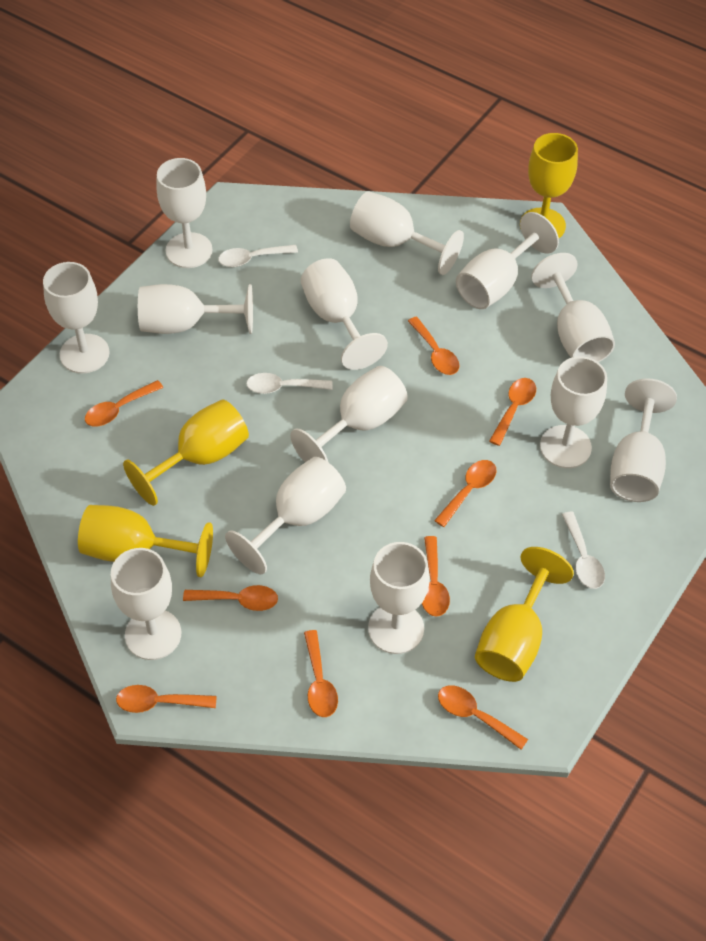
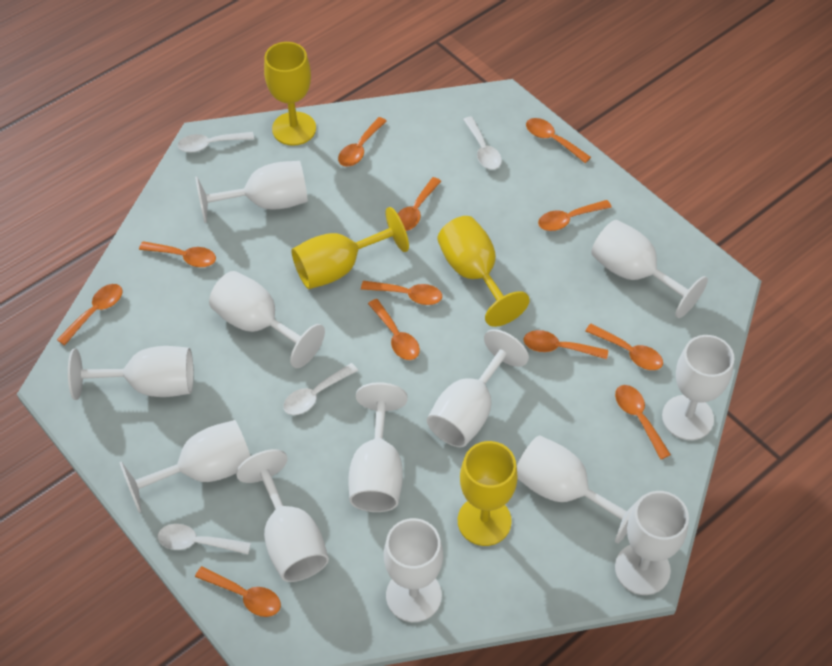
orange spoon: 9 -> 12
white goblet: 13 -> 12
white spoon: 3 -> 4

